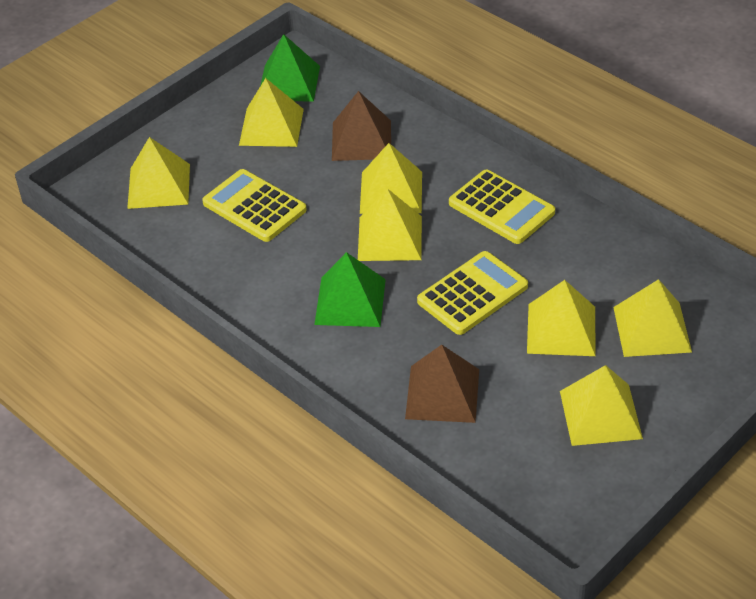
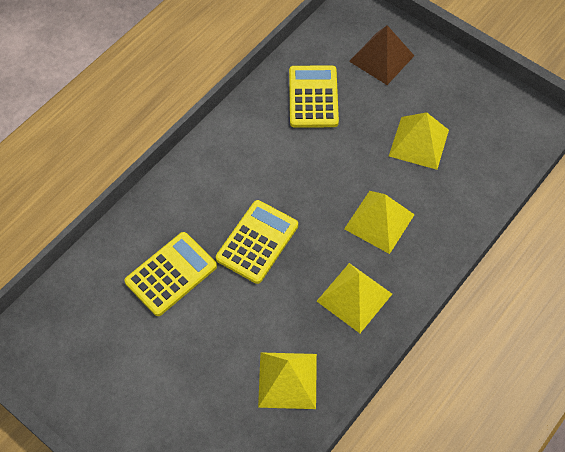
brown pyramid: 2 -> 1
green pyramid: 2 -> 0
yellow pyramid: 7 -> 4

